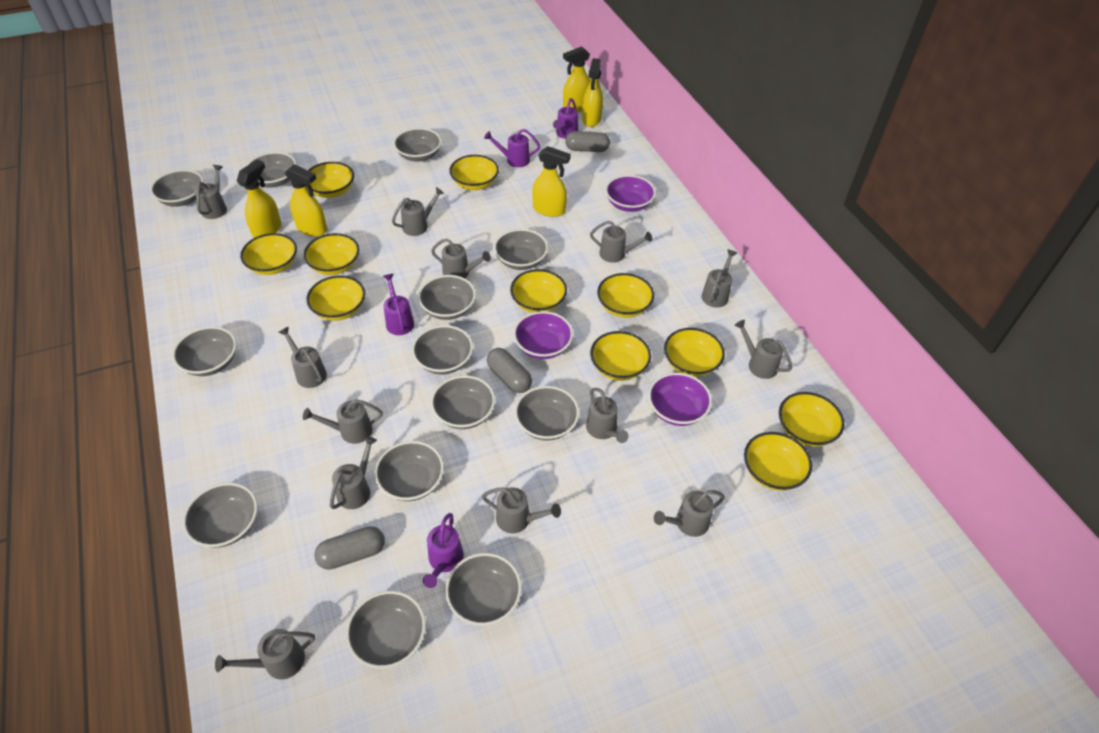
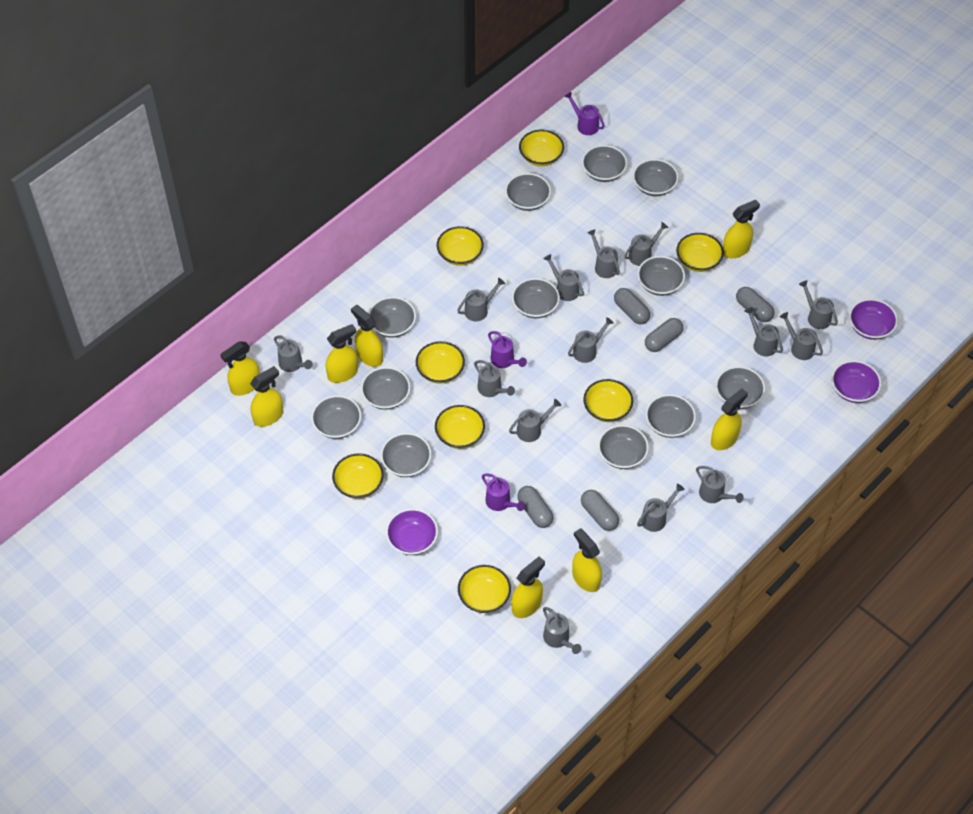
grey bowl: 13 -> 12
grey capsule: 3 -> 5
grey watering can: 13 -> 14
purple watering can: 4 -> 3
yellow bowl: 11 -> 8
yellow spray bottle: 5 -> 8

